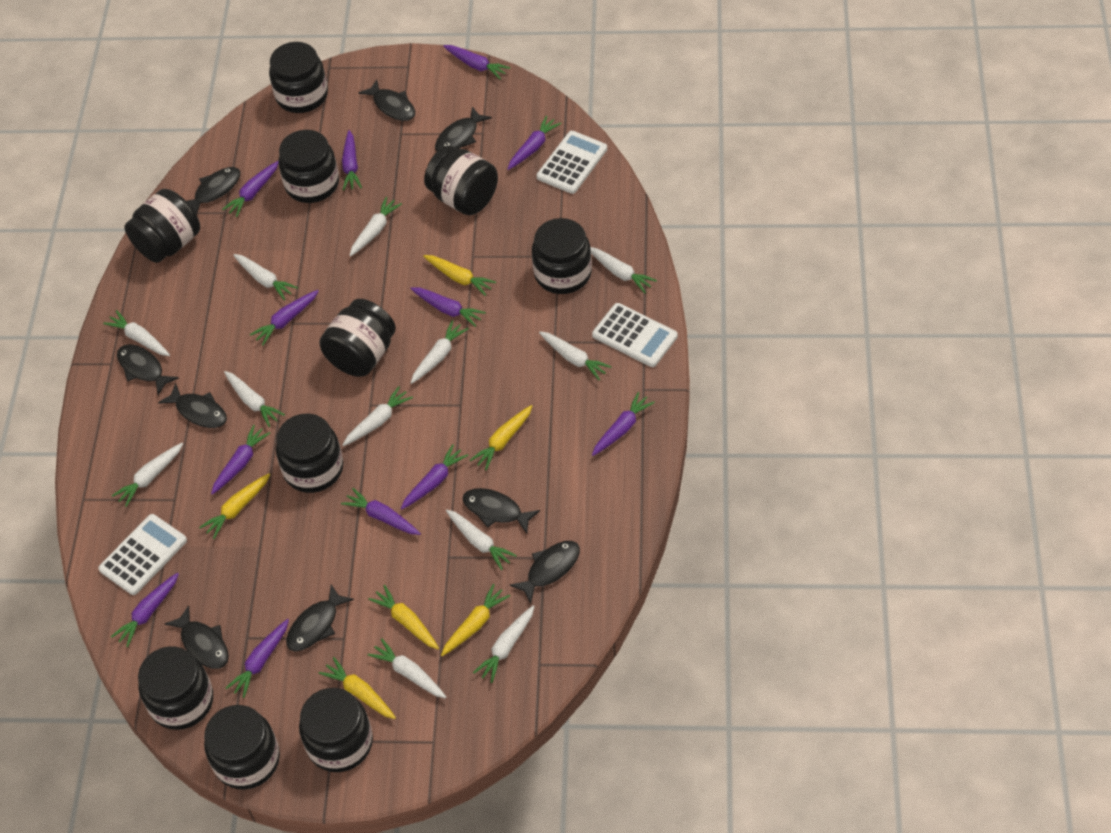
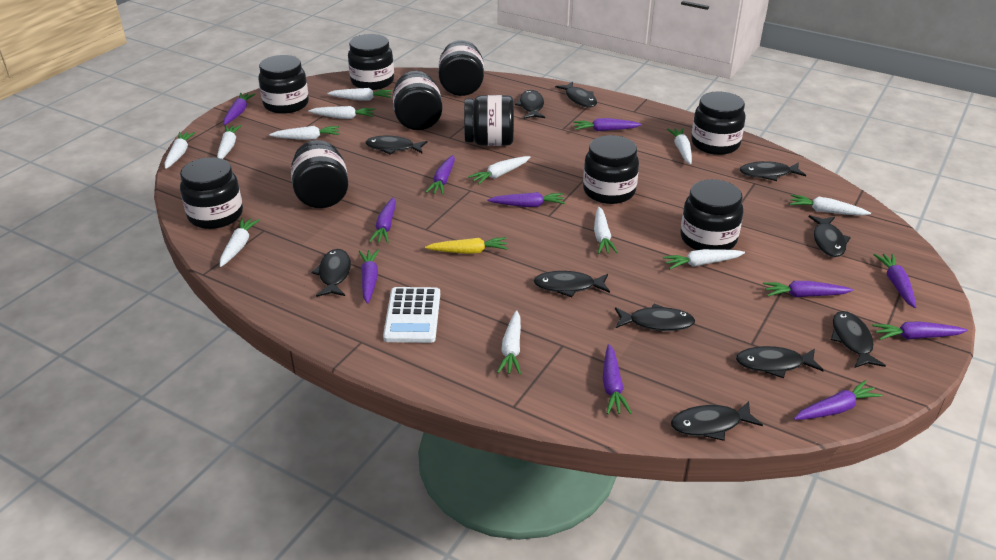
black fish: 9 -> 11
purple carrot: 12 -> 11
white calculator: 3 -> 1
yellow carrot: 6 -> 1

